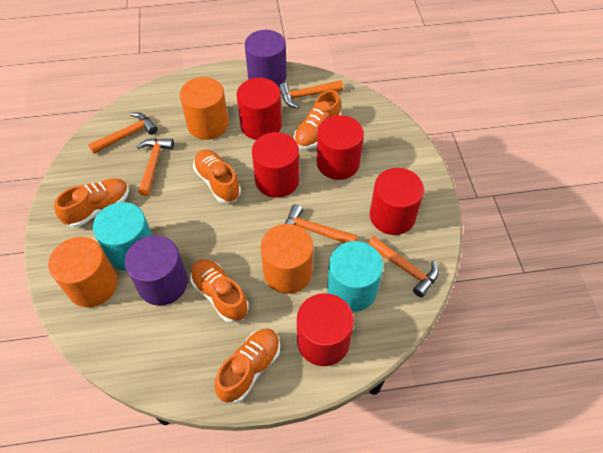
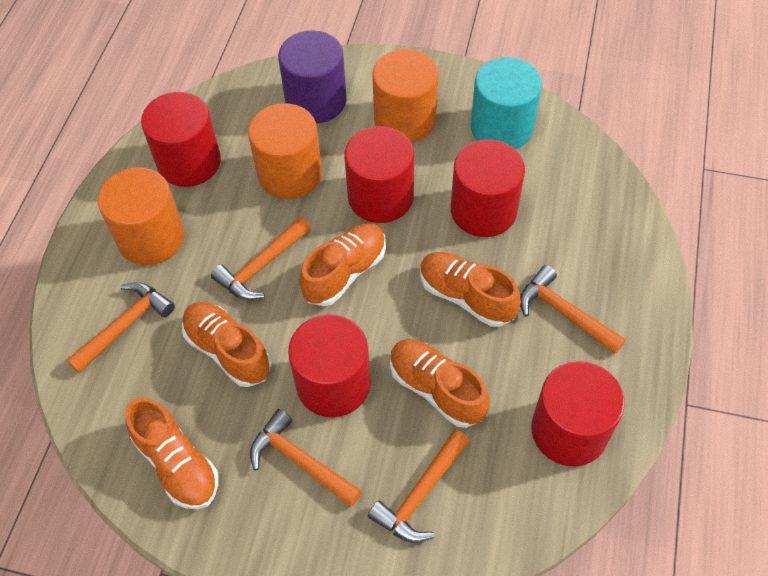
purple cylinder: 2 -> 1
turquoise cylinder: 2 -> 1

